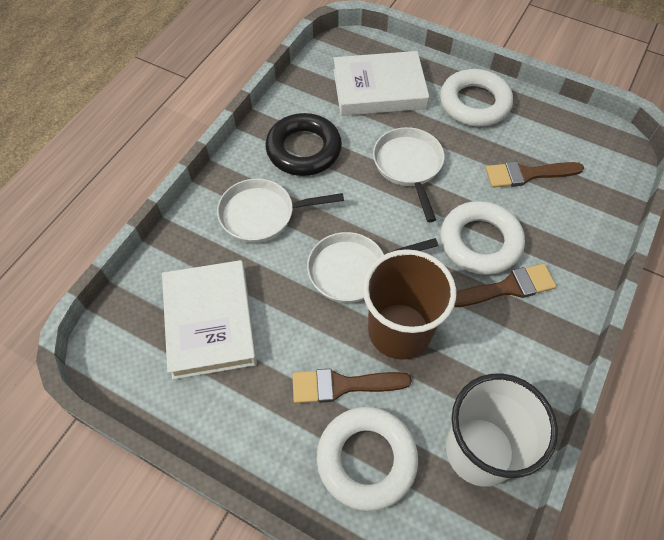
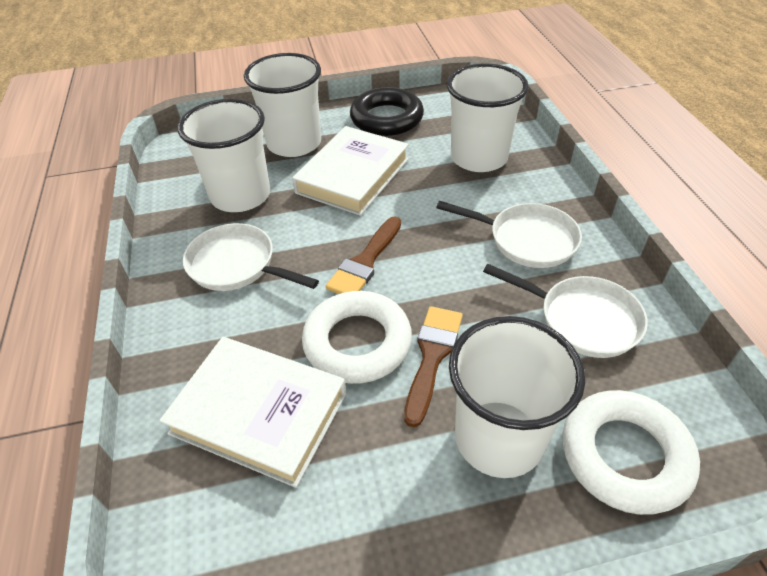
brown brush: 3 -> 2
brown cup: 1 -> 0
white cup: 1 -> 4
white ring: 3 -> 2

